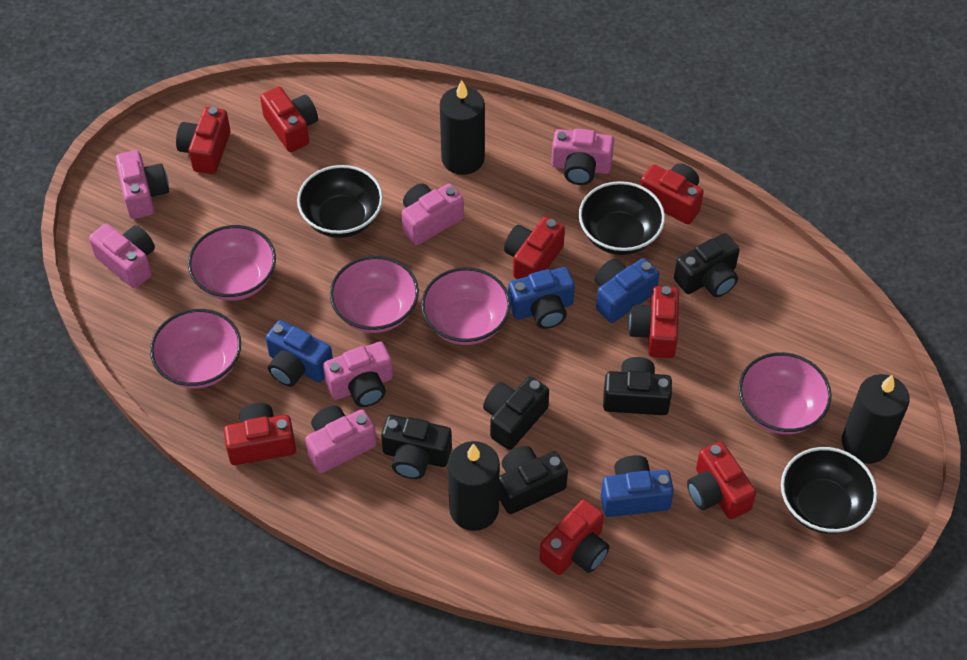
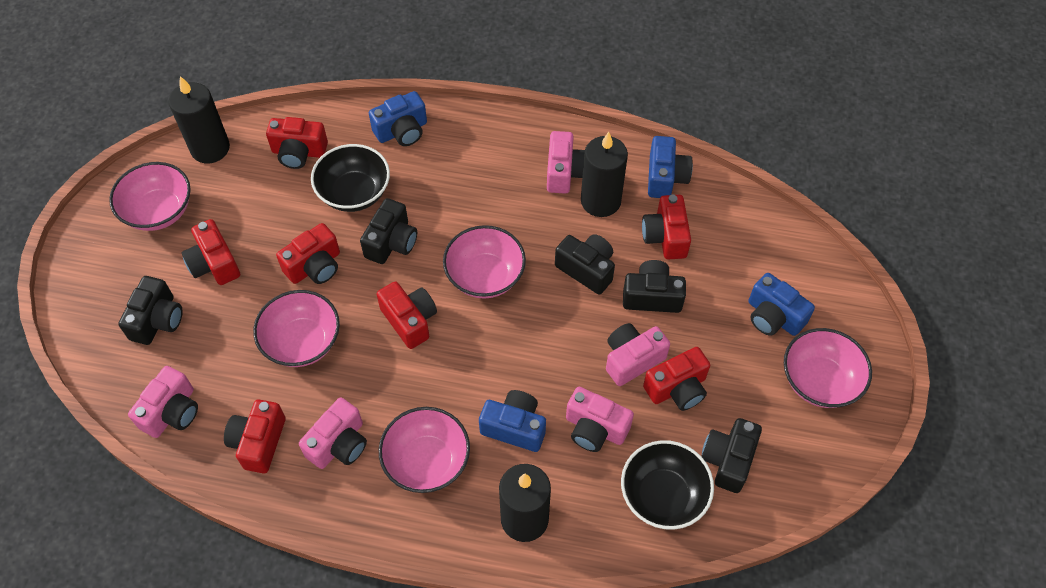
black bowl: 3 -> 2
pink camera: 6 -> 5
red camera: 8 -> 7

